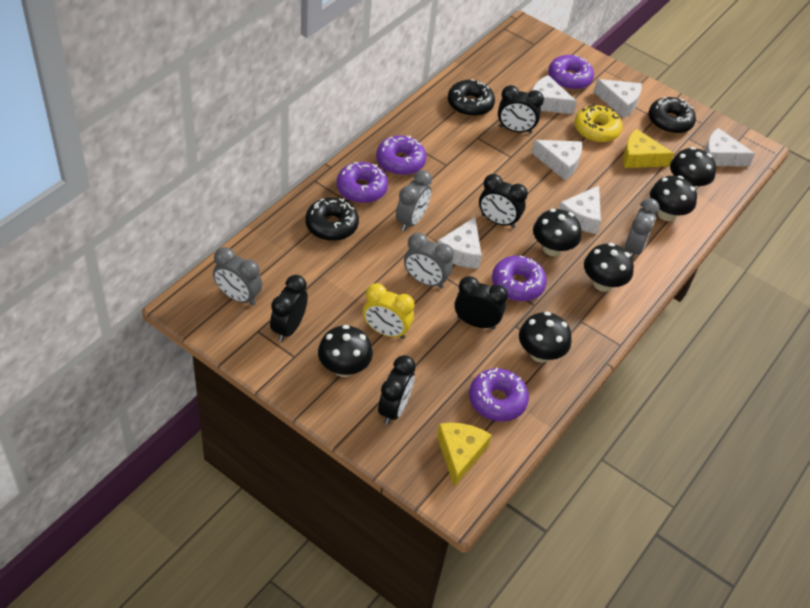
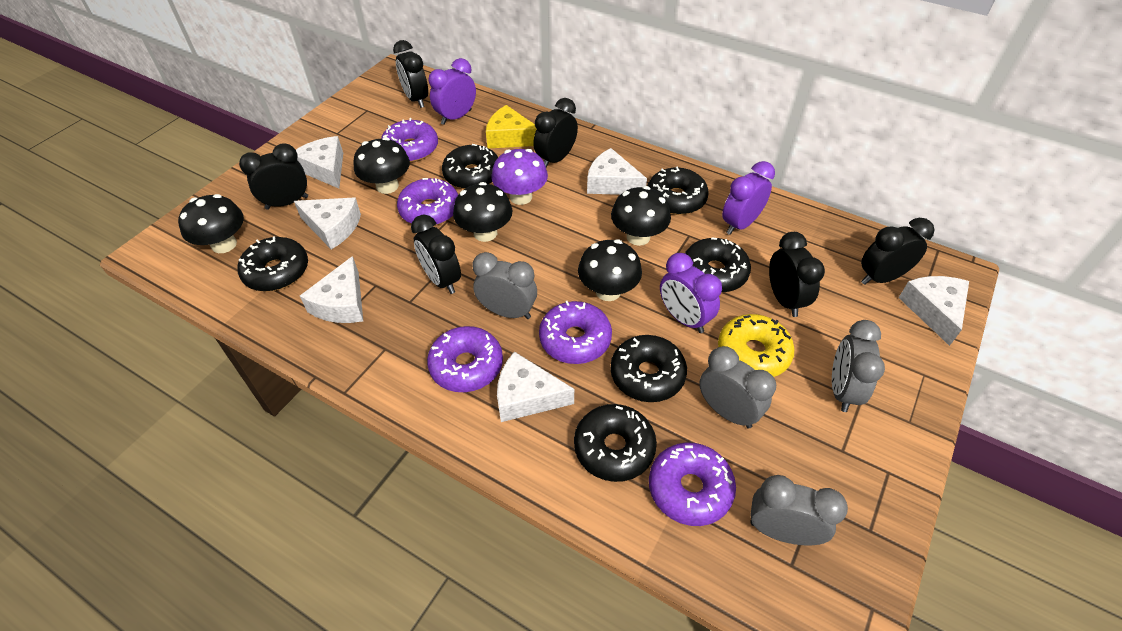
black clock: 5 -> 6
black donut: 3 -> 6
black mushroom: 6 -> 5
purple clock: 0 -> 3
purple mushroom: 0 -> 1
yellow cheese: 2 -> 1
yellow clock: 1 -> 0

